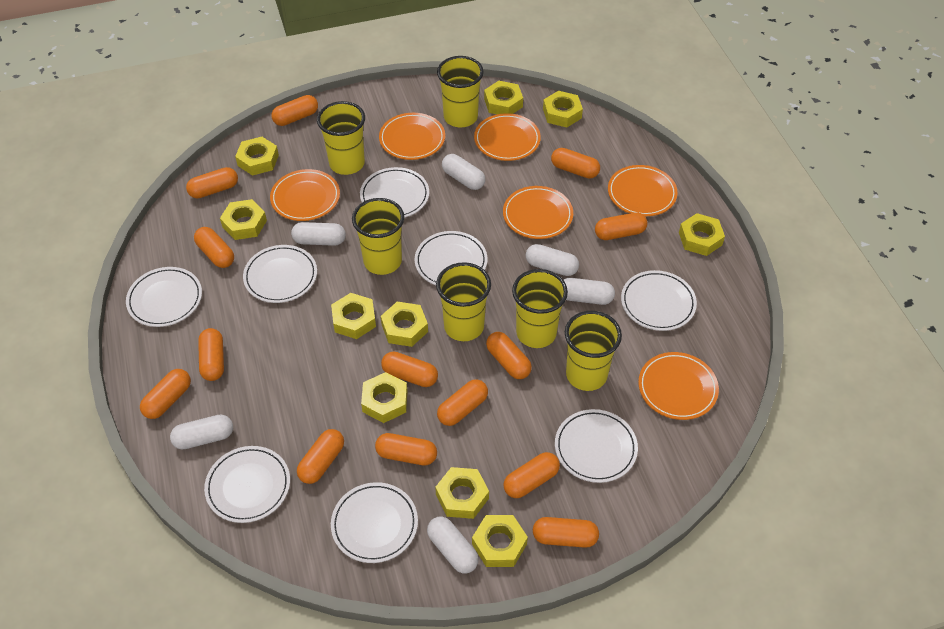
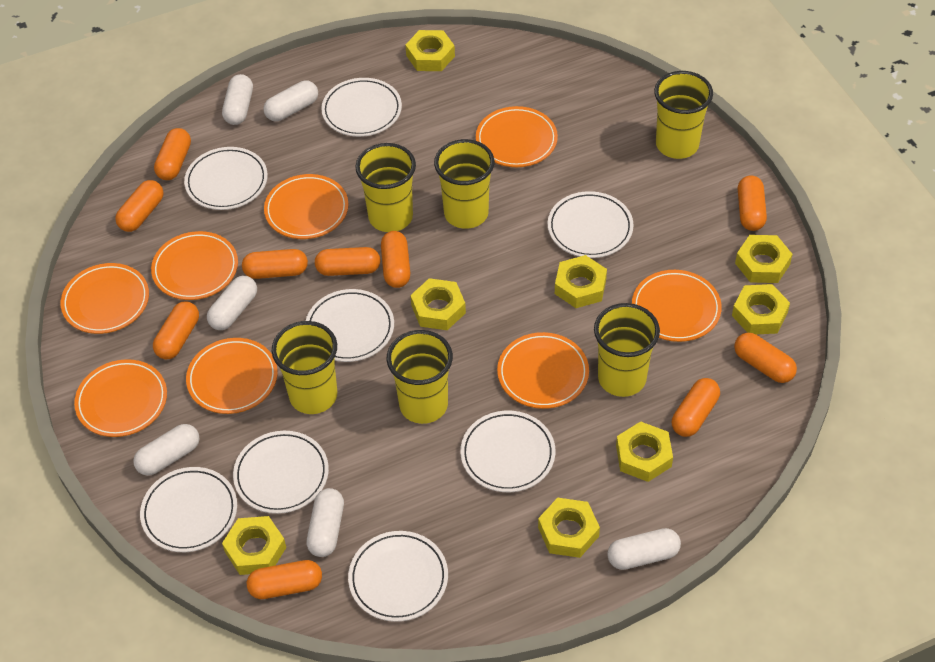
orange capsule: 14 -> 10
orange plate: 6 -> 8
yellow nut: 10 -> 8

